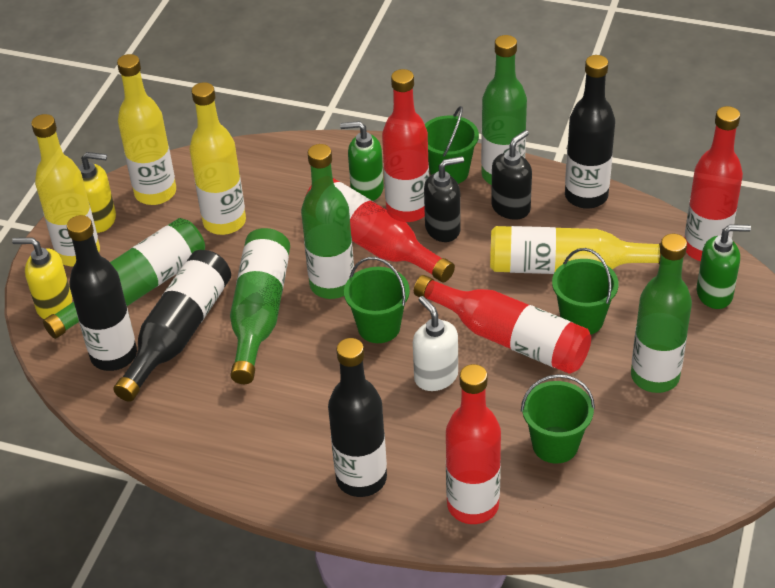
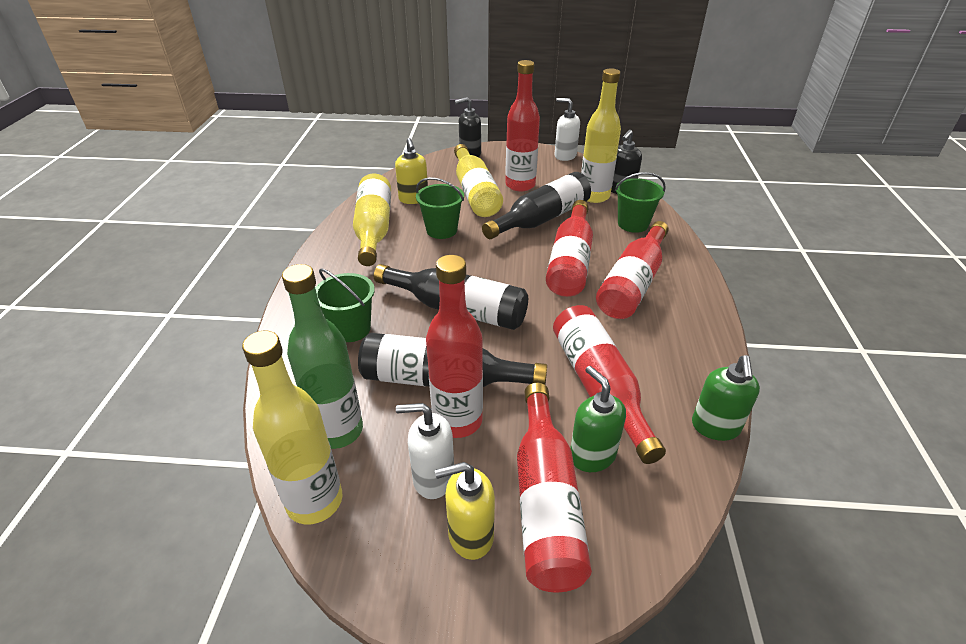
black bottle: 4 -> 3
green bottle: 5 -> 1
green bucket: 4 -> 3
red bottle: 5 -> 6
white soap dispenser: 1 -> 2

